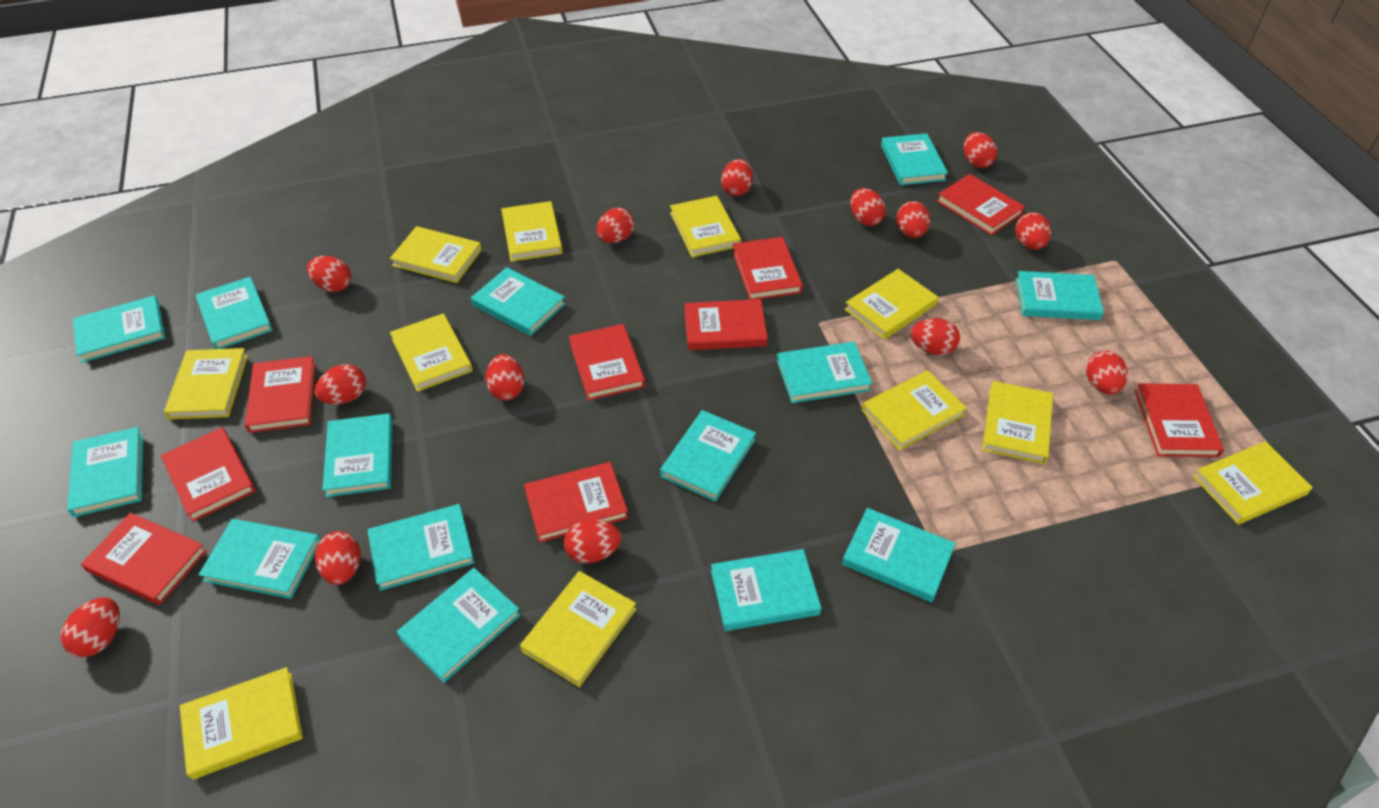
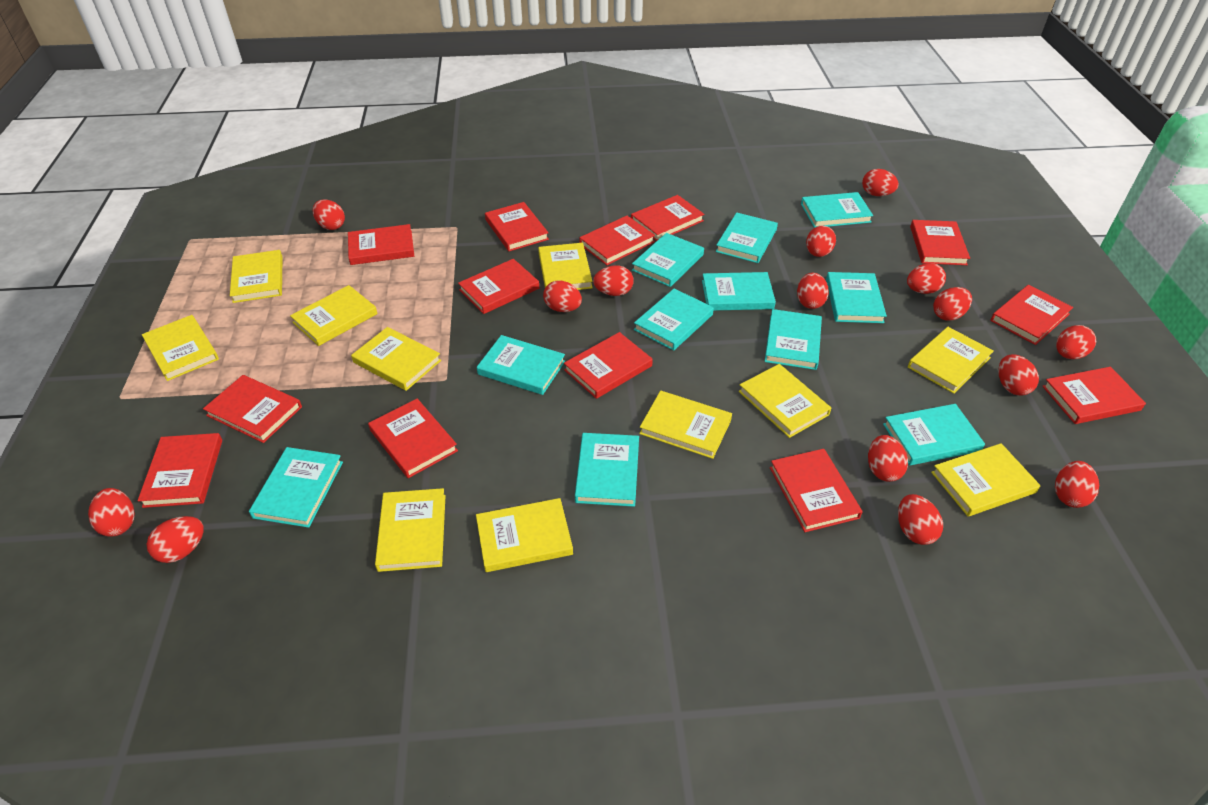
red book: 9 -> 13
red egg: 14 -> 15
turquoise book: 14 -> 11

